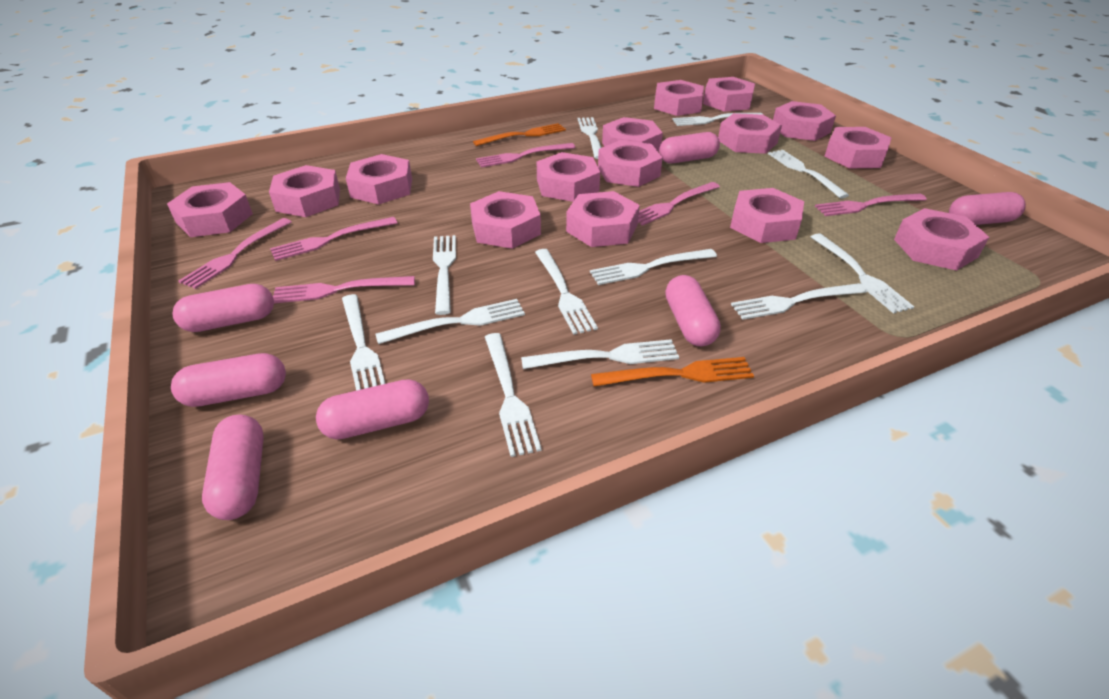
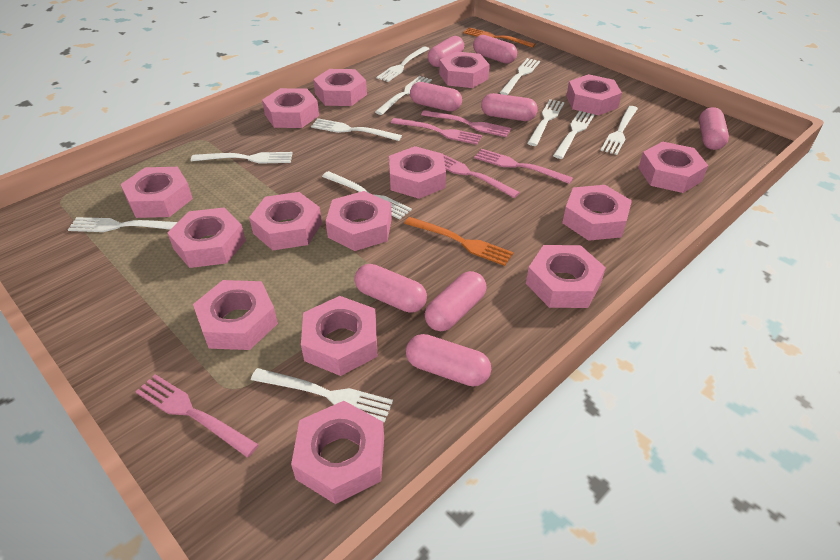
pink capsule: 7 -> 8
pink fork: 6 -> 5
white fork: 12 -> 11

